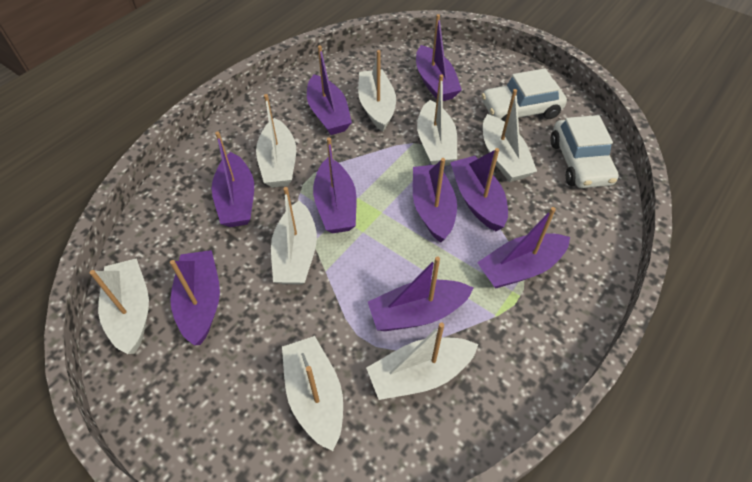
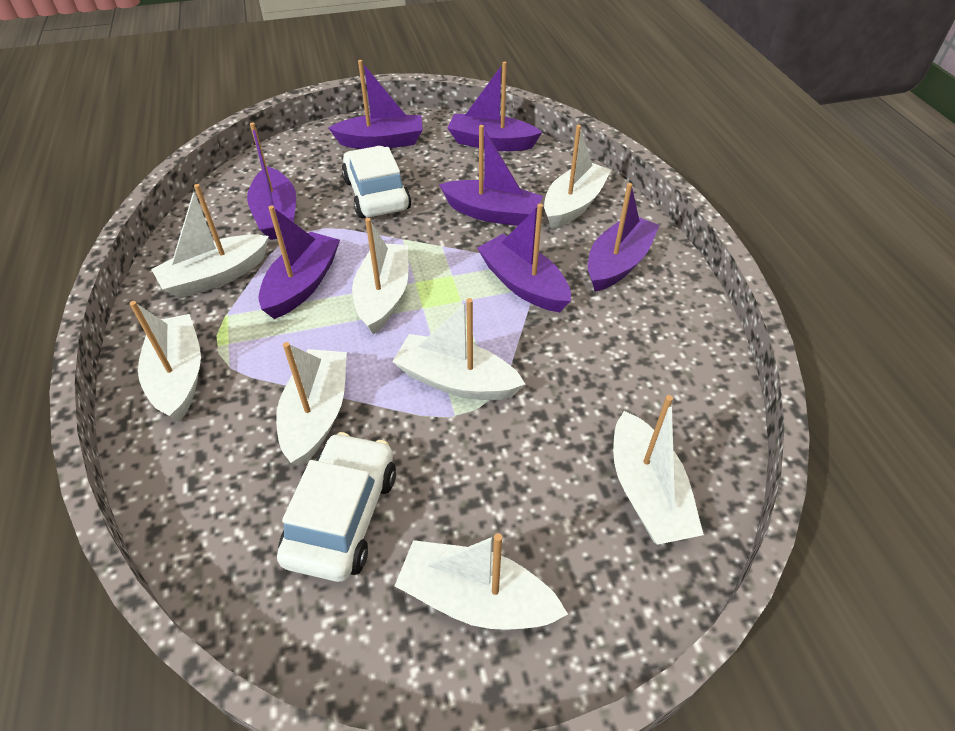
purple boat: 9 -> 7

